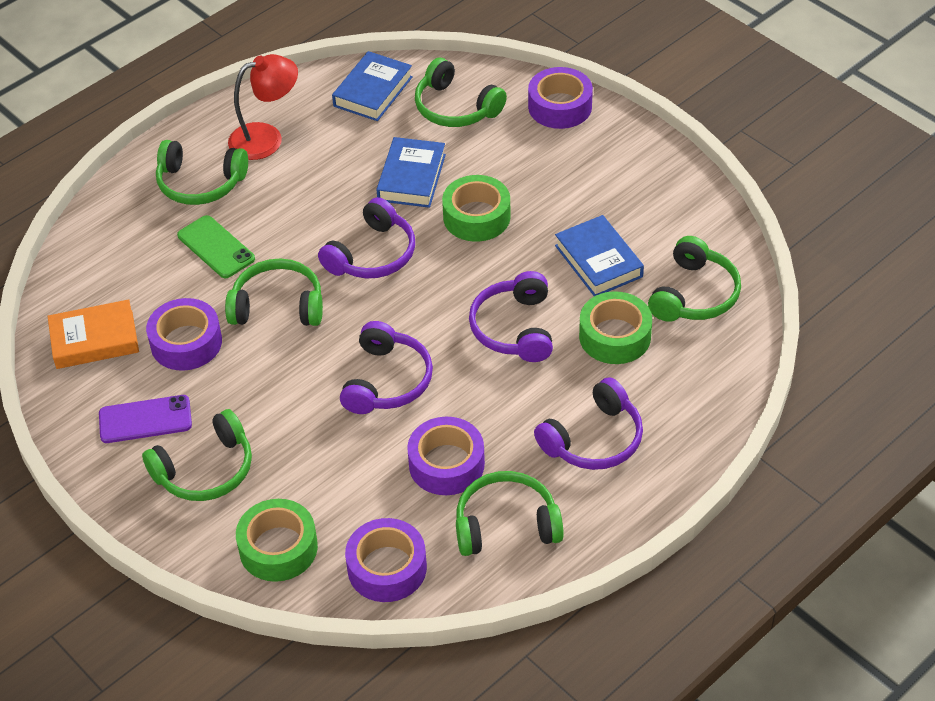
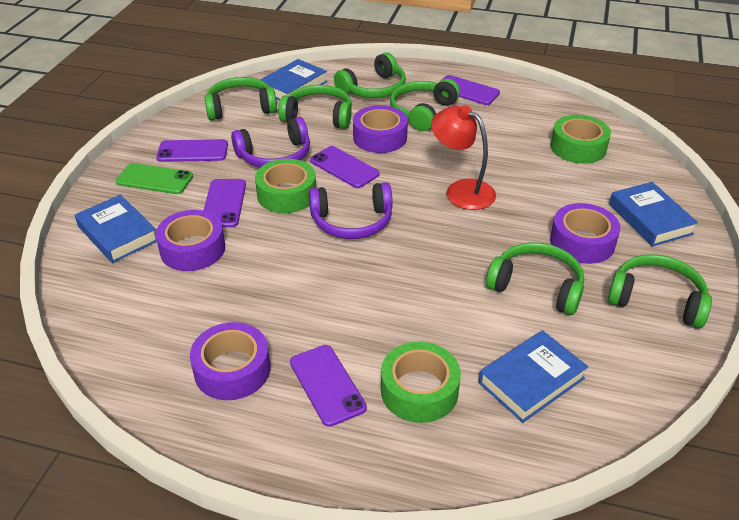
blue book: 3 -> 4
orange book: 1 -> 0
purple headphones: 4 -> 2
purple phone: 1 -> 5

